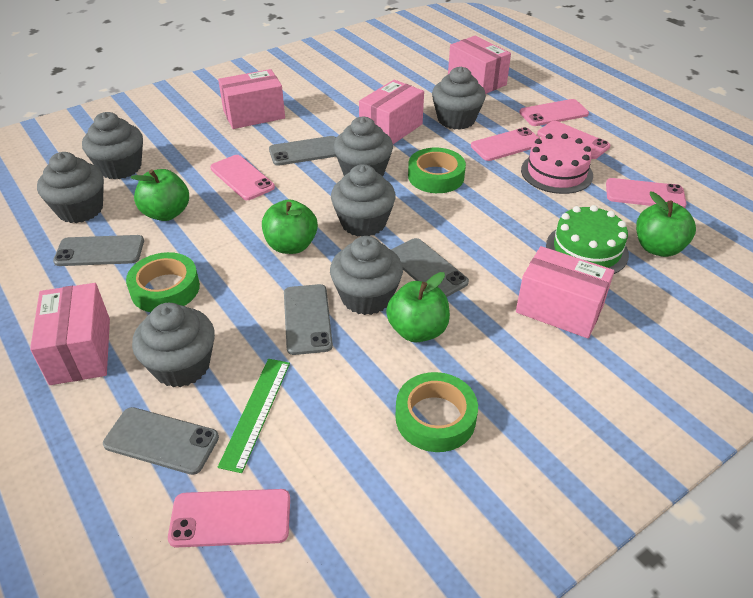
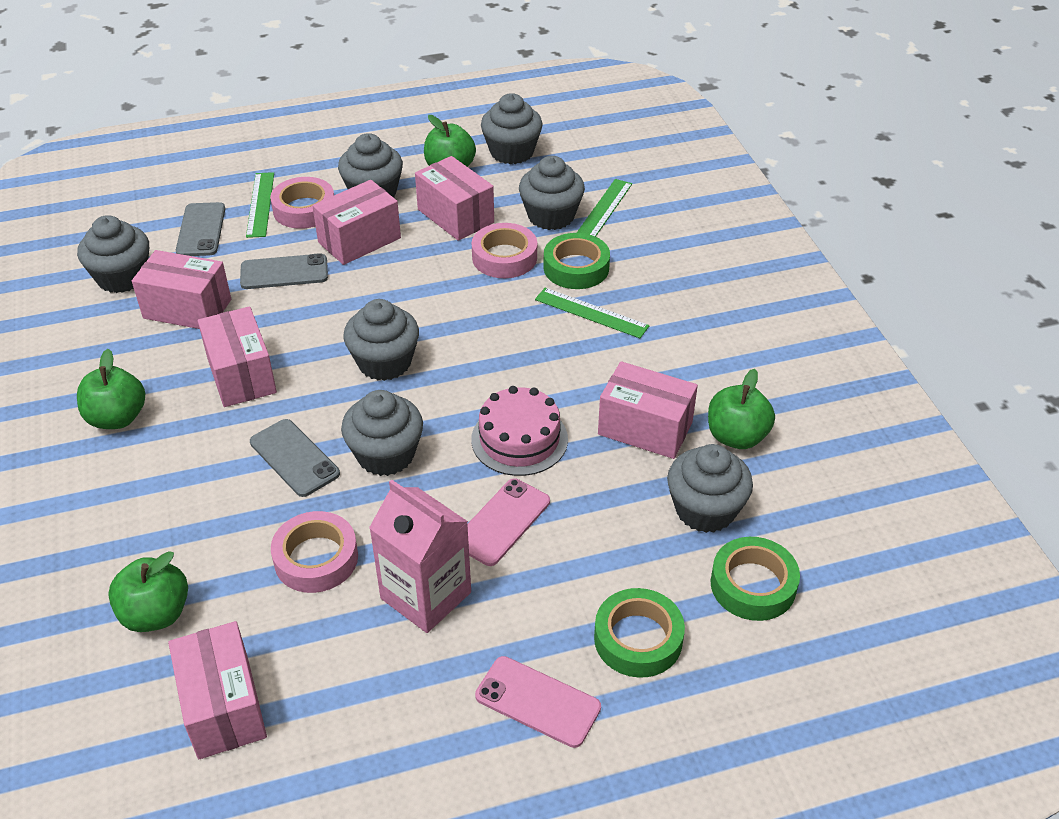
green cake: 1 -> 0
green ruler: 1 -> 3
grey phone: 5 -> 3
pink box: 5 -> 6
pink carton: 0 -> 1
pink phone: 6 -> 2
pink tape: 0 -> 3

